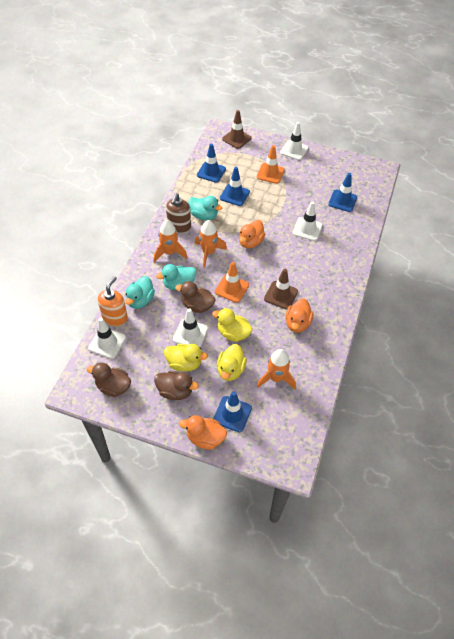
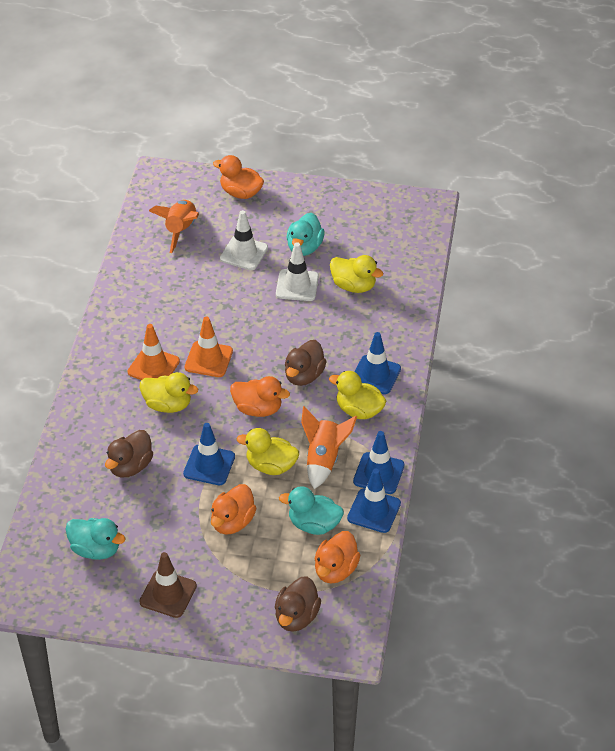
brown soap dispenser: 1 -> 0
brown traffic cone: 2 -> 1
orange duck: 3 -> 4
orange rocket: 3 -> 2
orange soap dispenser: 1 -> 0
white traffic cone: 4 -> 2
yellow duck: 3 -> 4

